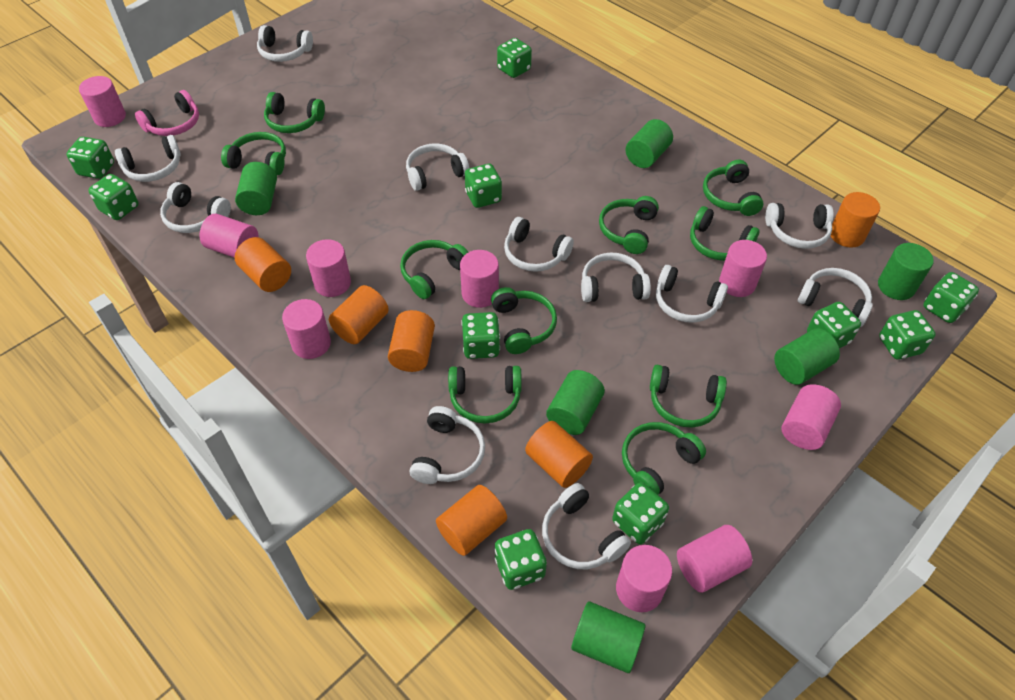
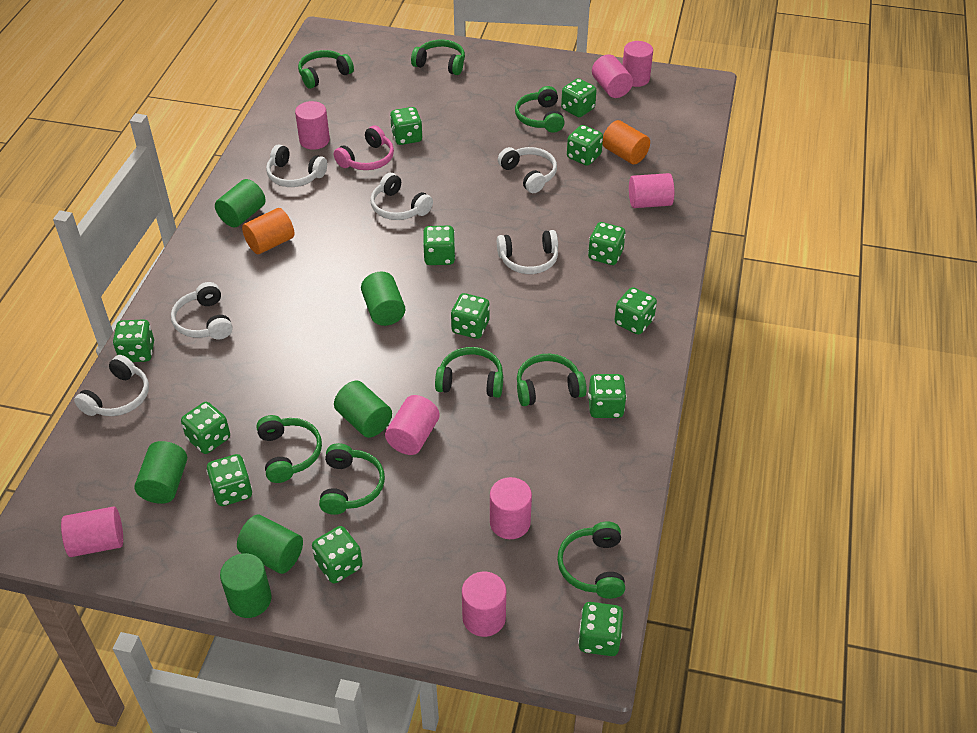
green dice: 10 -> 13
green headphones: 10 -> 8
orange cylinder: 6 -> 2
pink cylinder: 9 -> 8
white headphones: 11 -> 6

